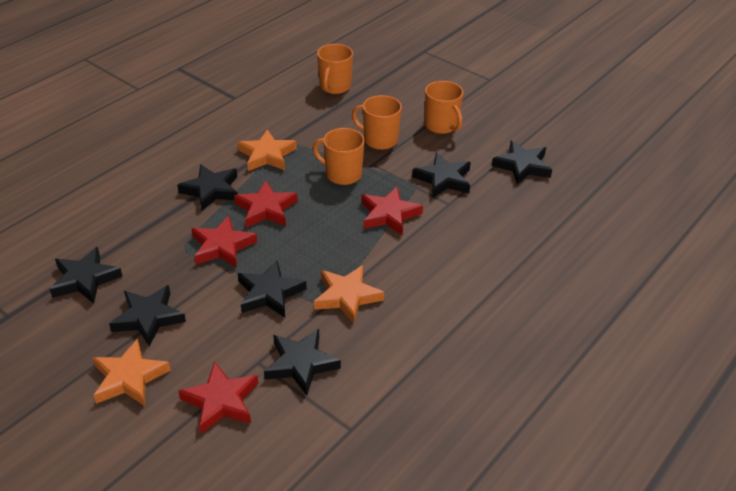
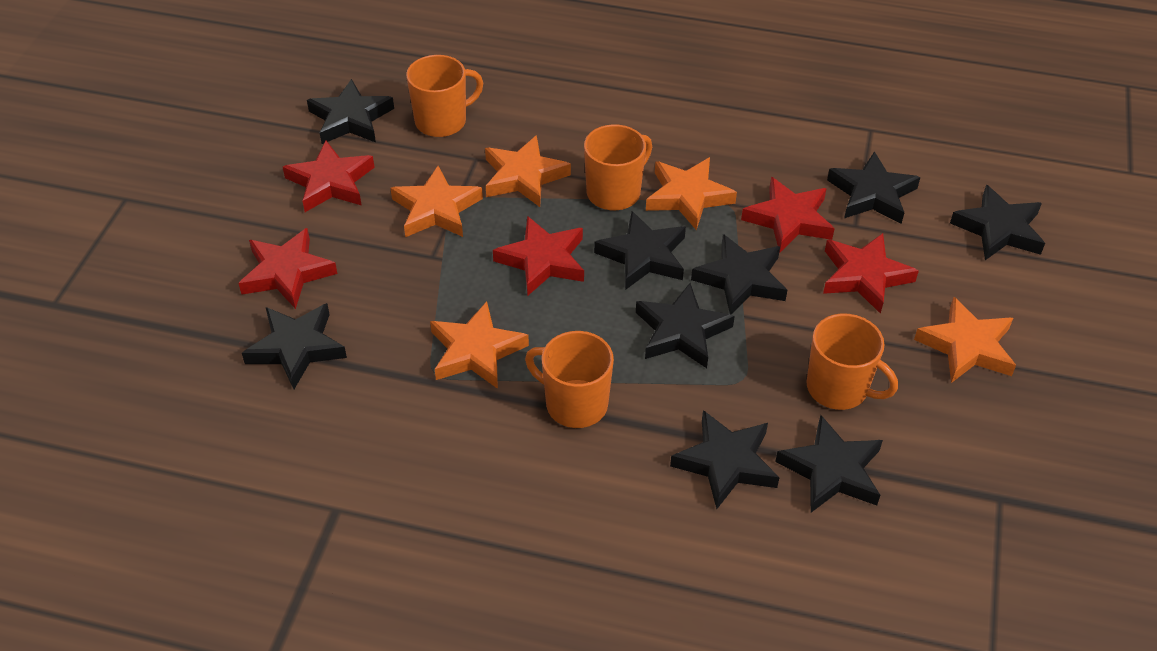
black star: 7 -> 9
orange star: 3 -> 5
red star: 4 -> 5

